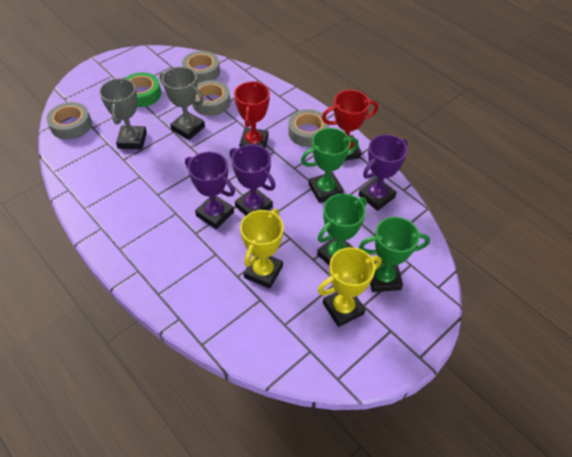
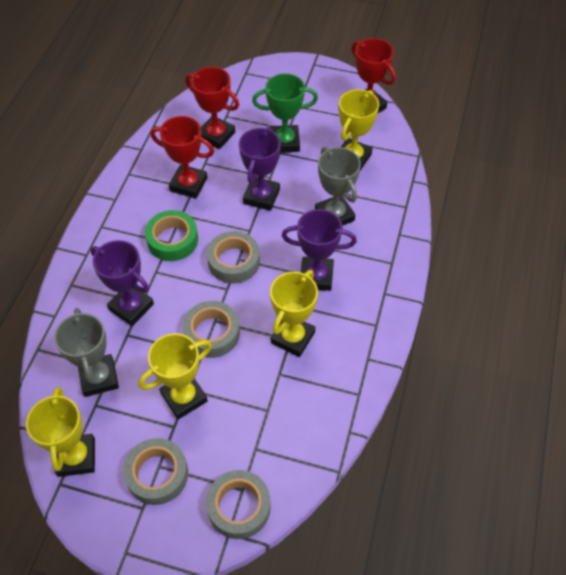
green trophy: 3 -> 1
red trophy: 2 -> 3
yellow trophy: 2 -> 4

